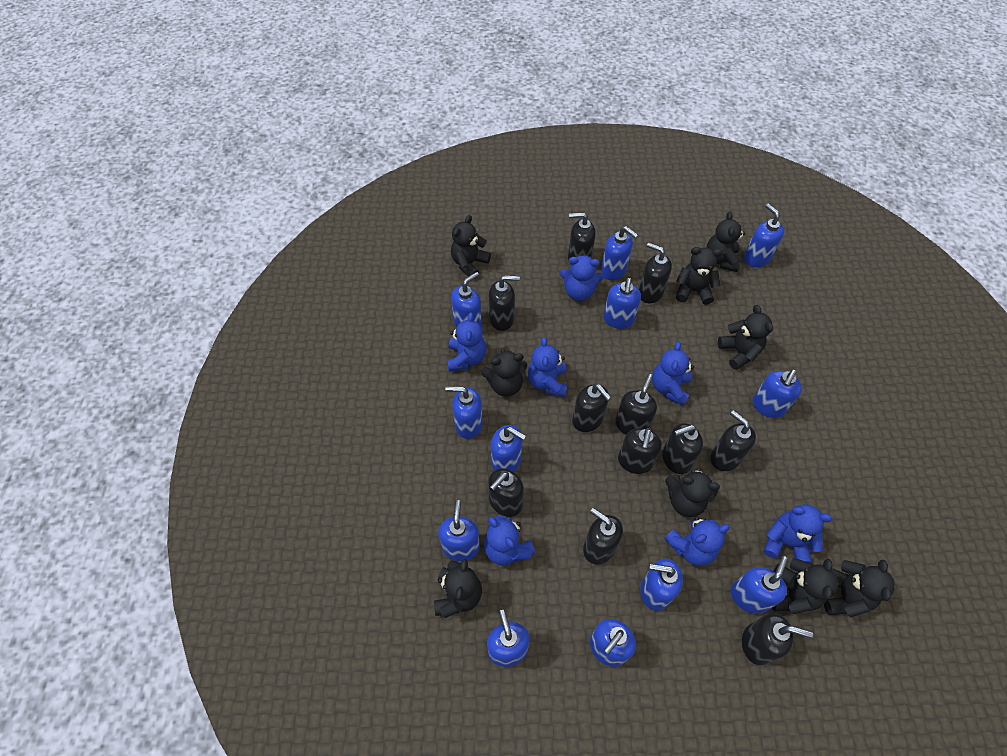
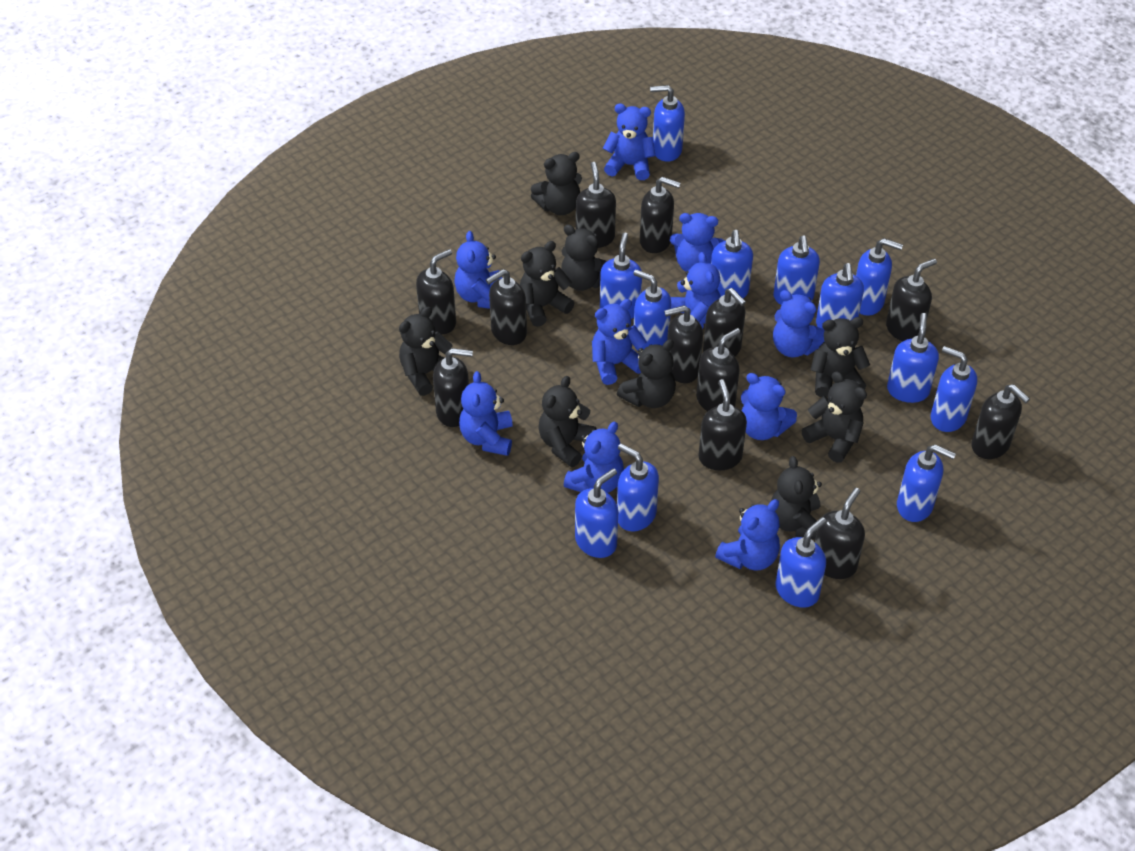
black soap dispenser: 11 -> 12
blue soap dispenser: 12 -> 13
blue teddy bear: 7 -> 10

